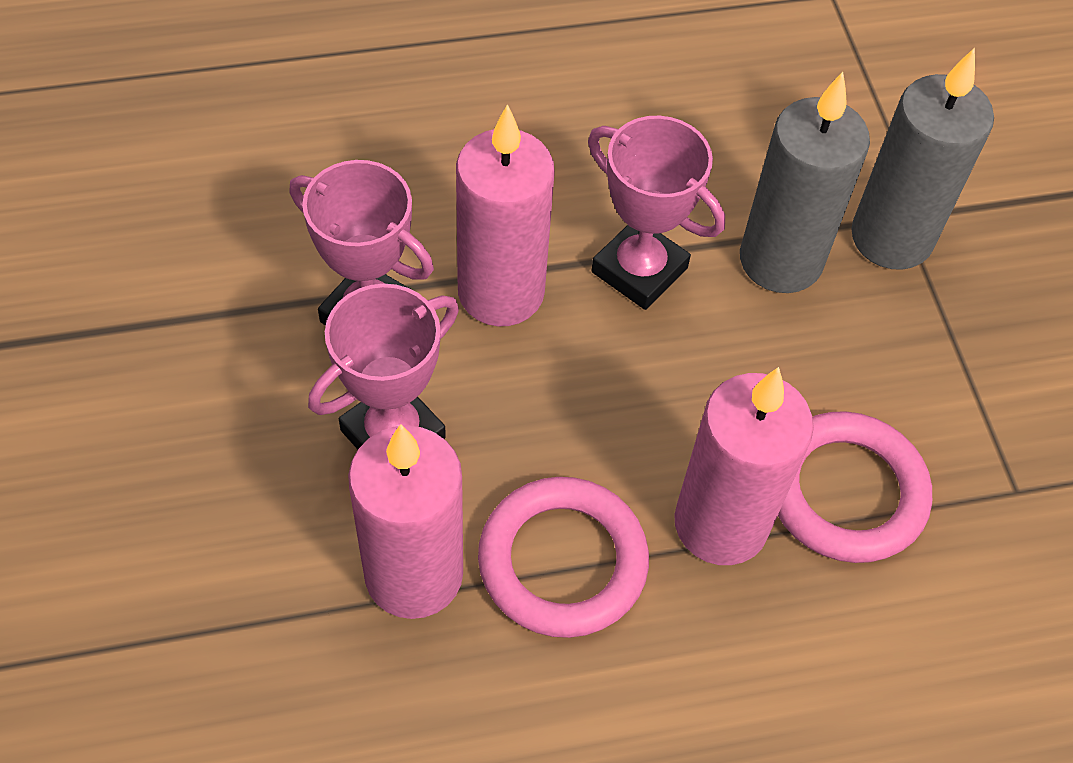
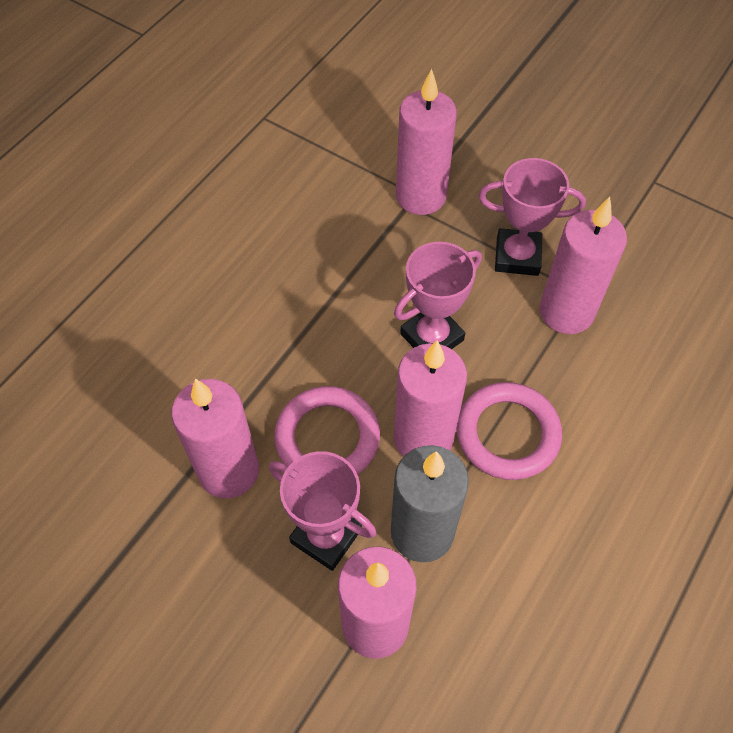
grey candle: 2 -> 1
pink candle: 3 -> 5

